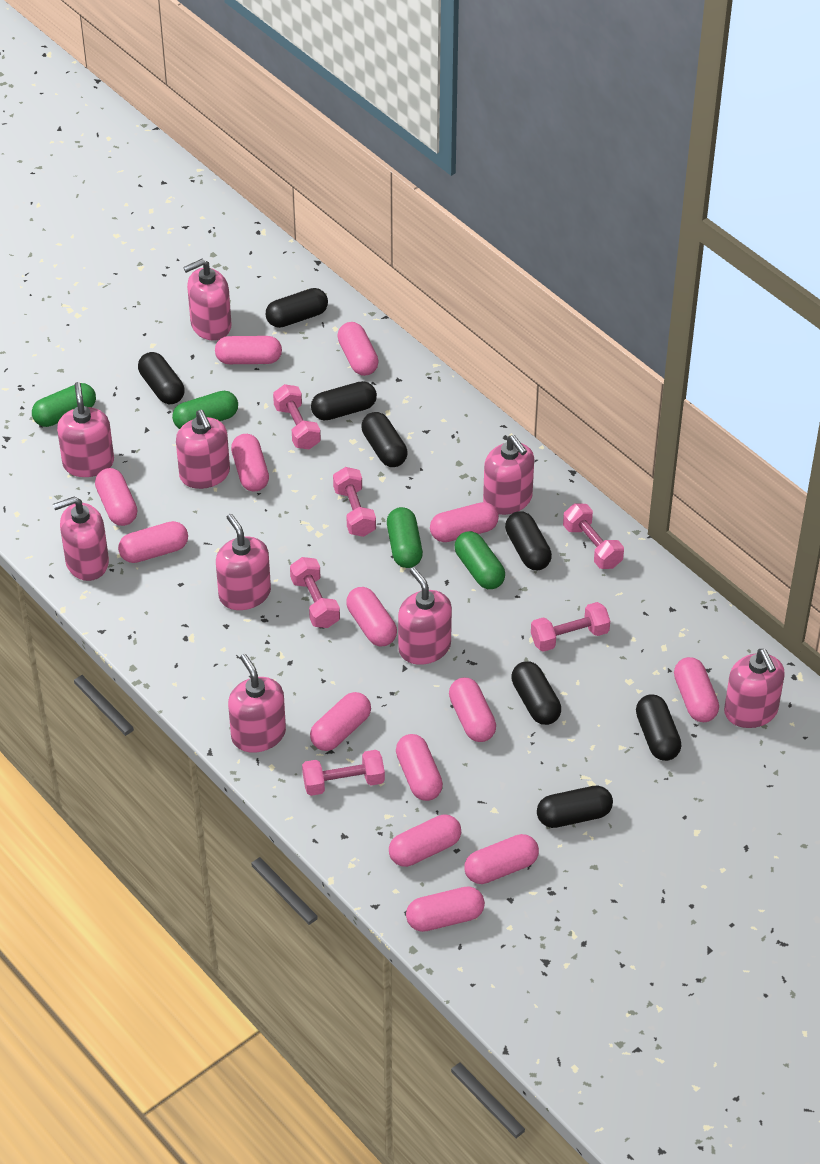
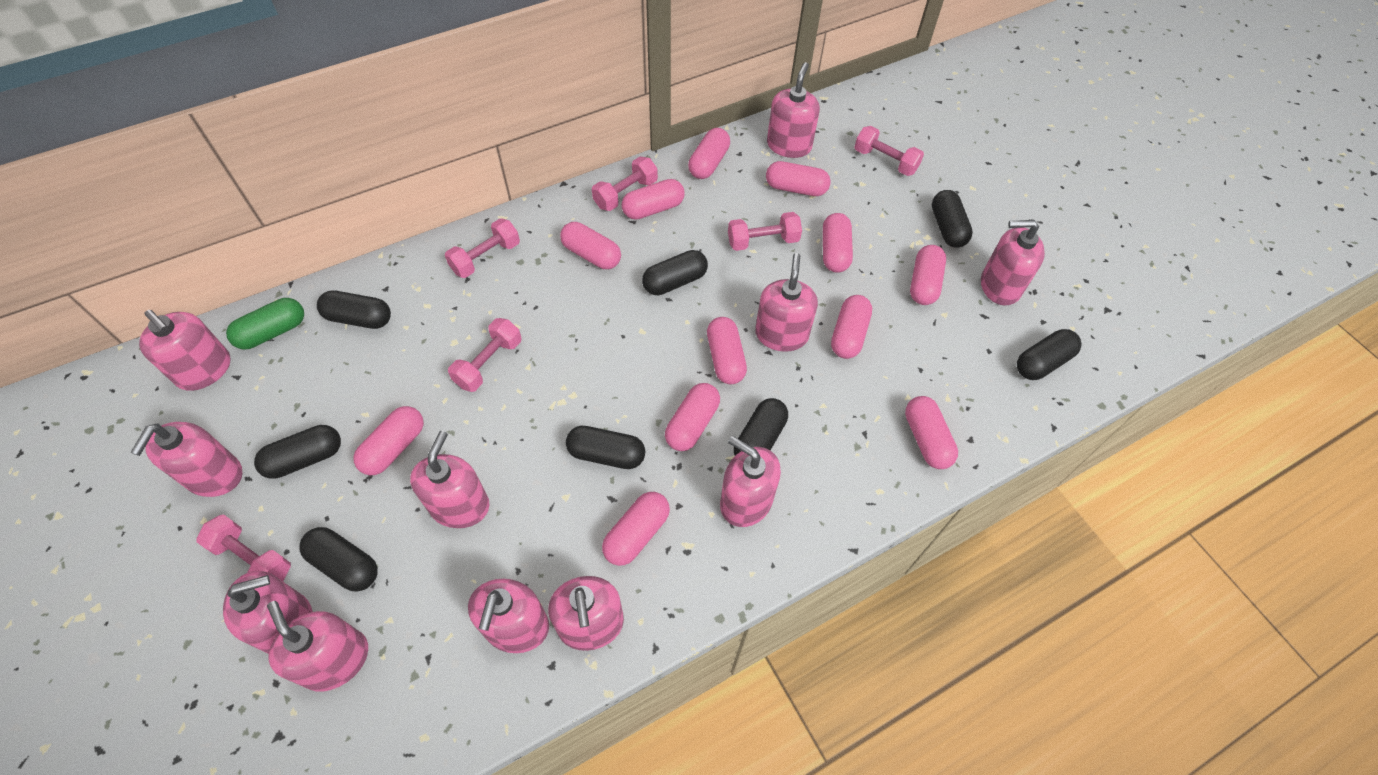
green capsule: 4 -> 1
pink capsule: 14 -> 12
pink soap dispenser: 9 -> 11

